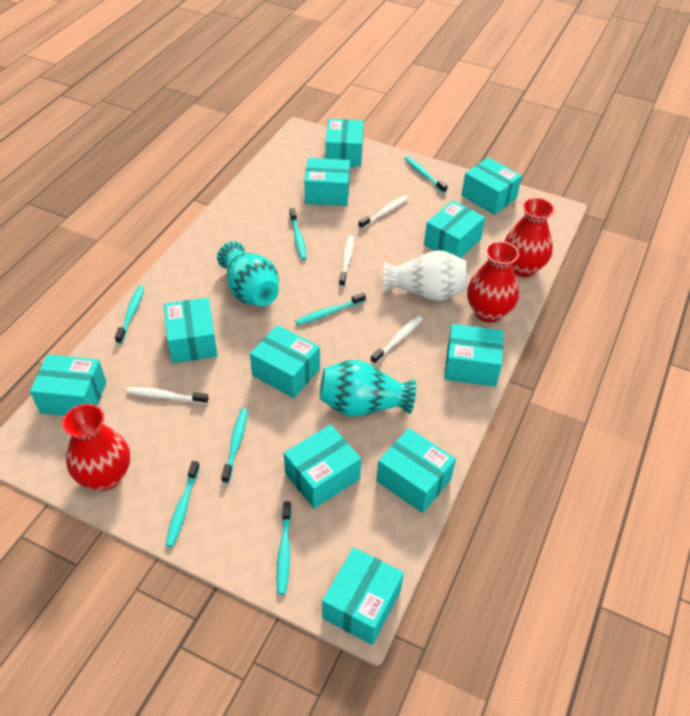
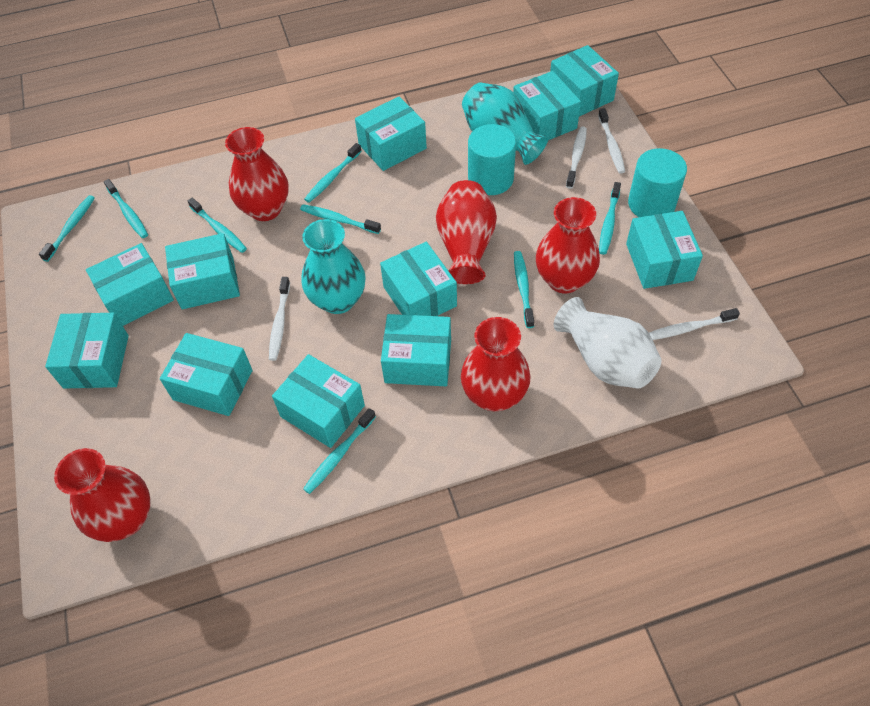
red vase: 3 -> 5
turquoise cylinder: 0 -> 2
turquoise toothbrush: 7 -> 8

